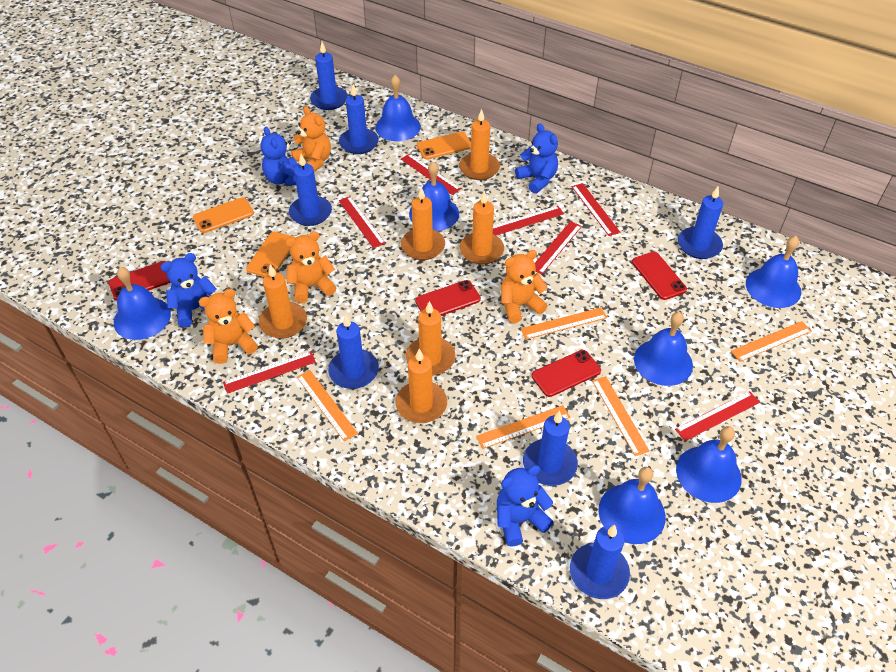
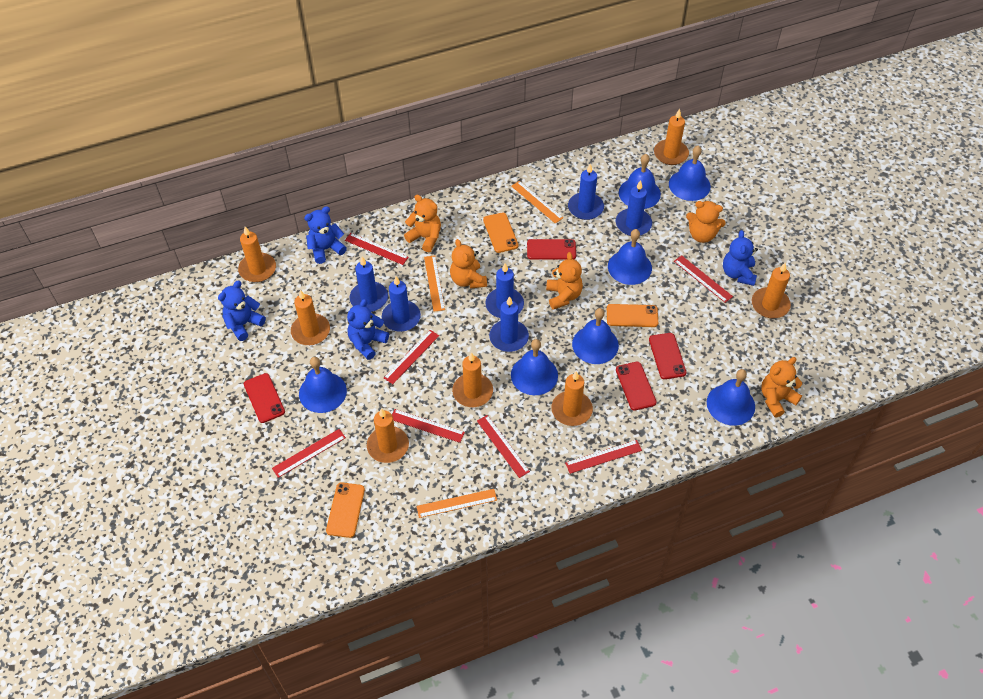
blue candle: 7 -> 6
orange candle: 6 -> 7
orange ruler: 5 -> 3
orange teddy bear: 4 -> 5

